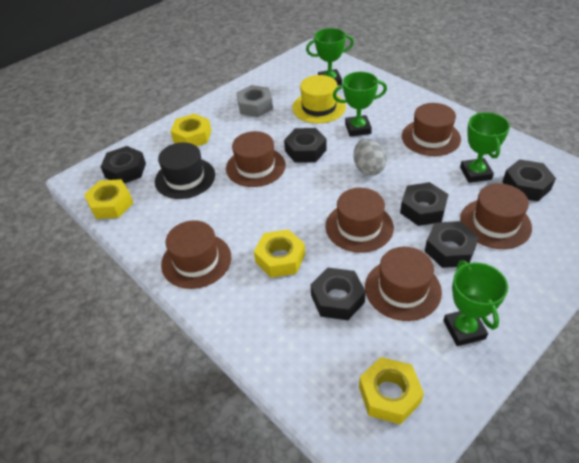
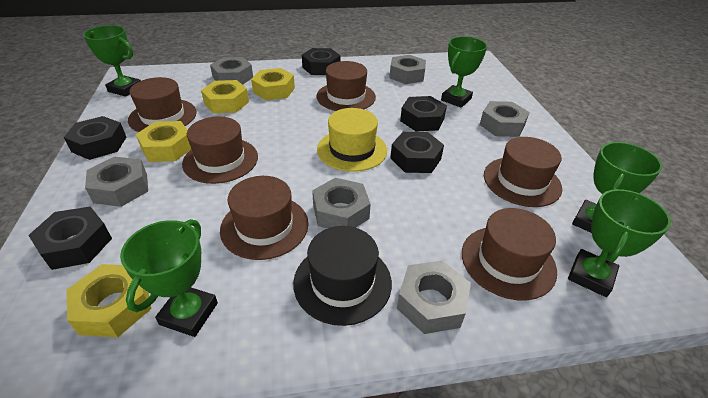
black nut: 6 -> 5
green trophy: 4 -> 5
grey egg: 1 -> 0
grey nut: 1 -> 6

